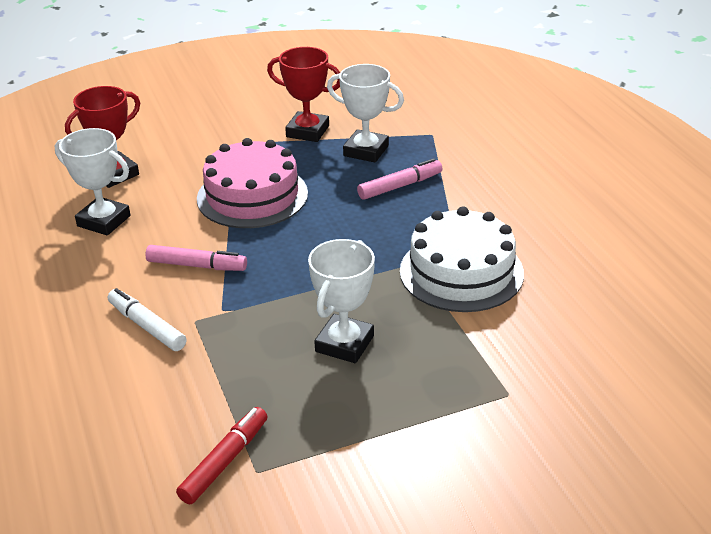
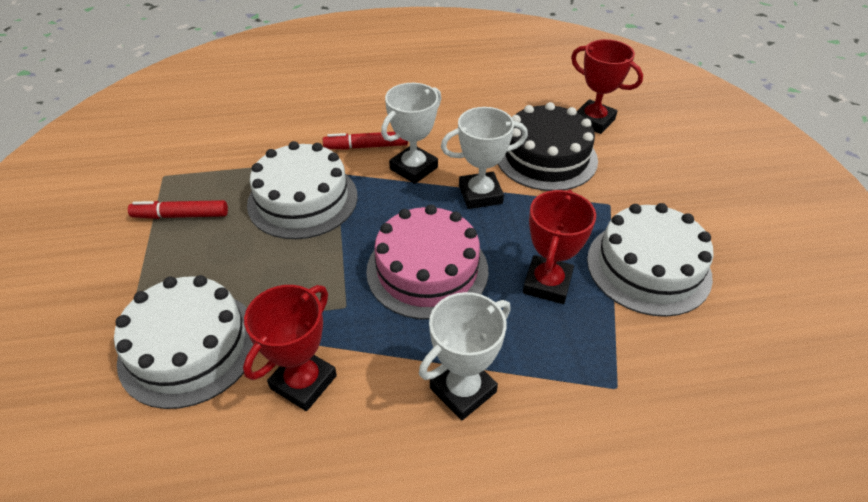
black cake: 0 -> 1
pink marker: 2 -> 0
red marker: 1 -> 2
red trophy: 2 -> 3
white cake: 1 -> 3
white marker: 1 -> 0

